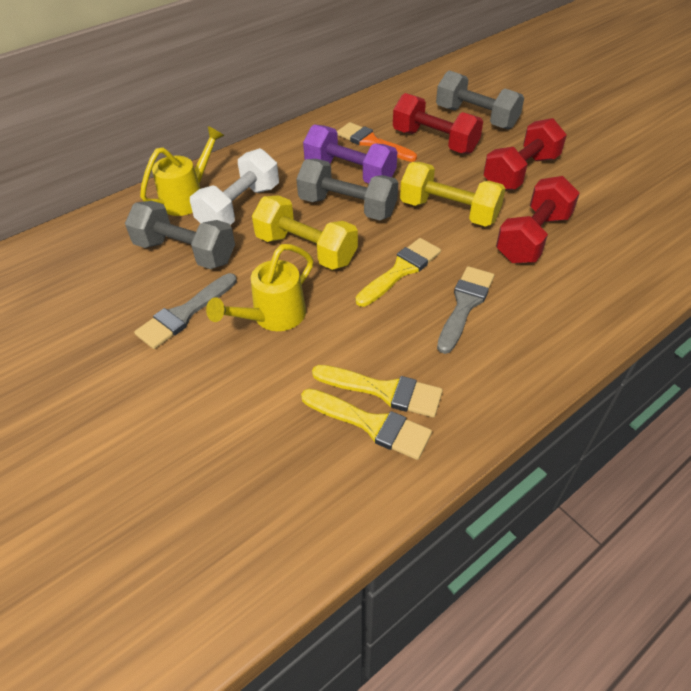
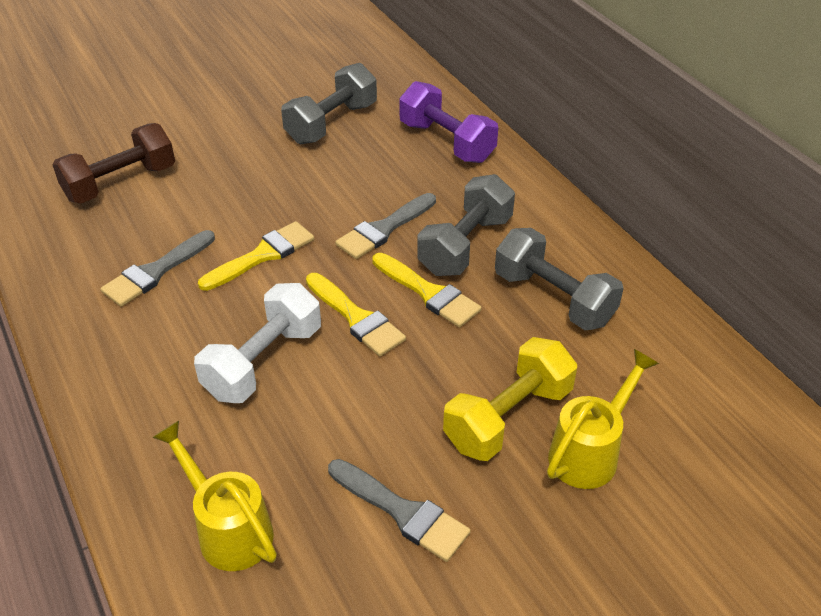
brown dumbbell: 0 -> 1
grey brush: 2 -> 3
orange brush: 1 -> 0
red dumbbell: 3 -> 0
yellow dumbbell: 2 -> 1

